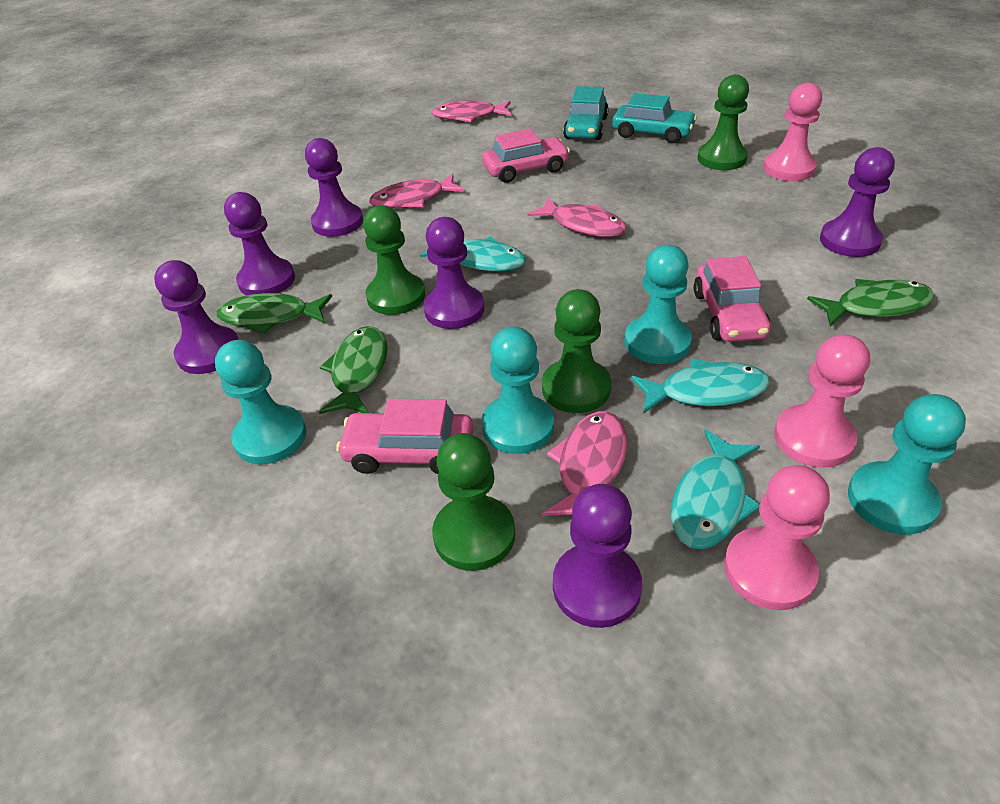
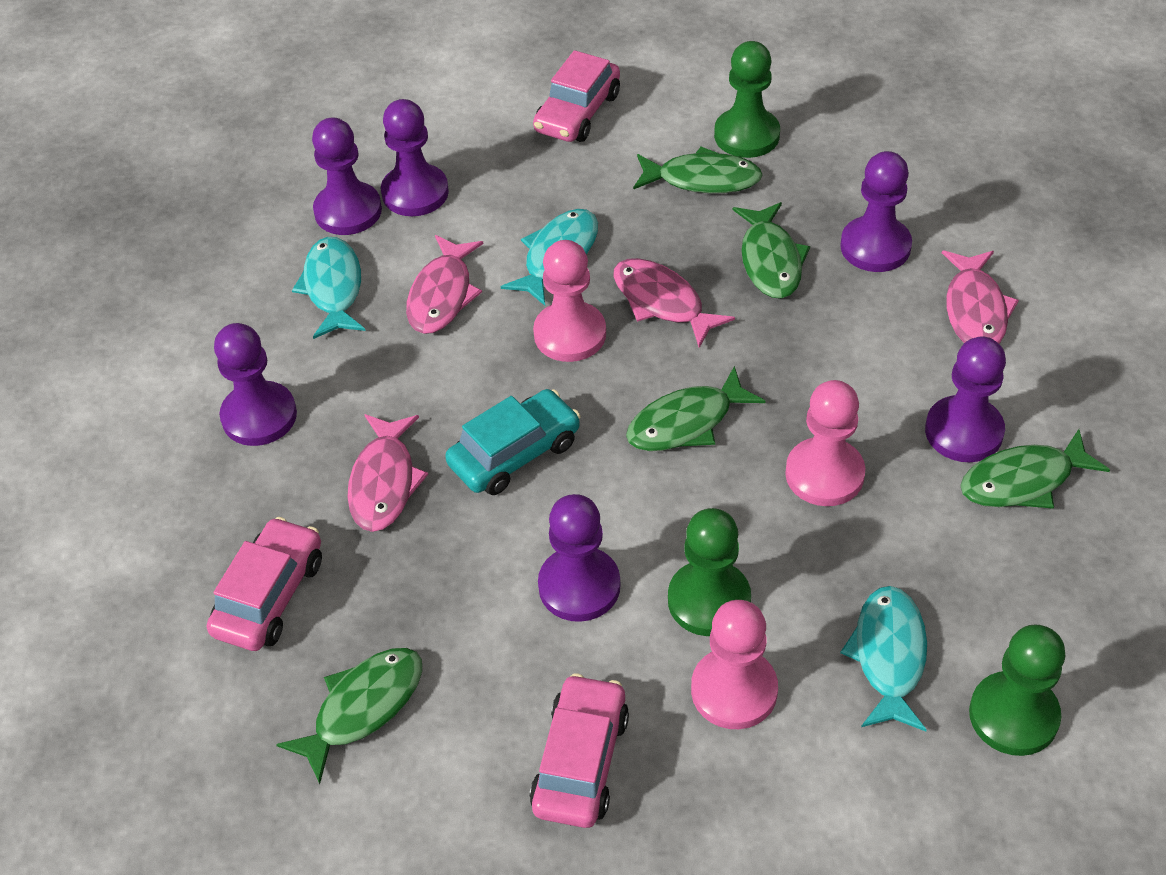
green fish: 3 -> 5
green pawn: 4 -> 3
turquoise car: 2 -> 1
turquoise pawn: 4 -> 0

